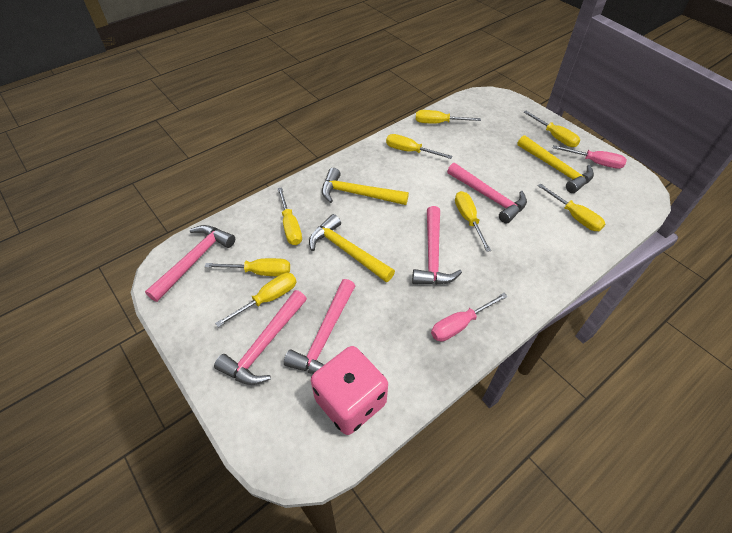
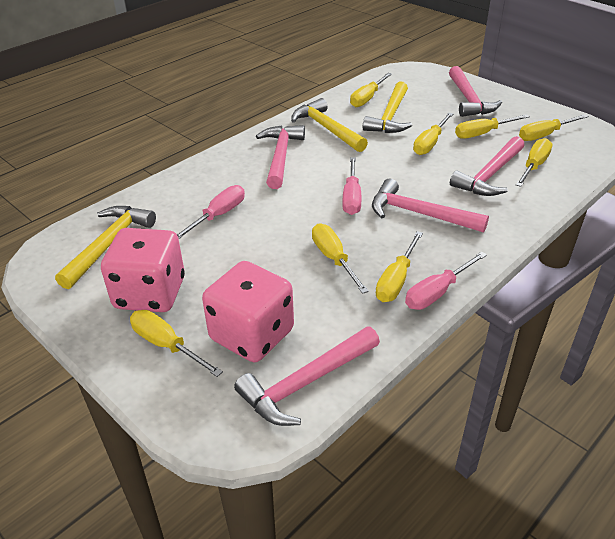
pink dice: 1 -> 2
pink screwdriver: 2 -> 3

